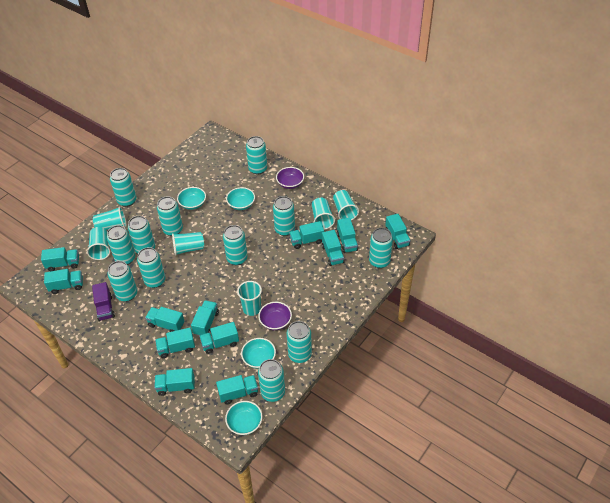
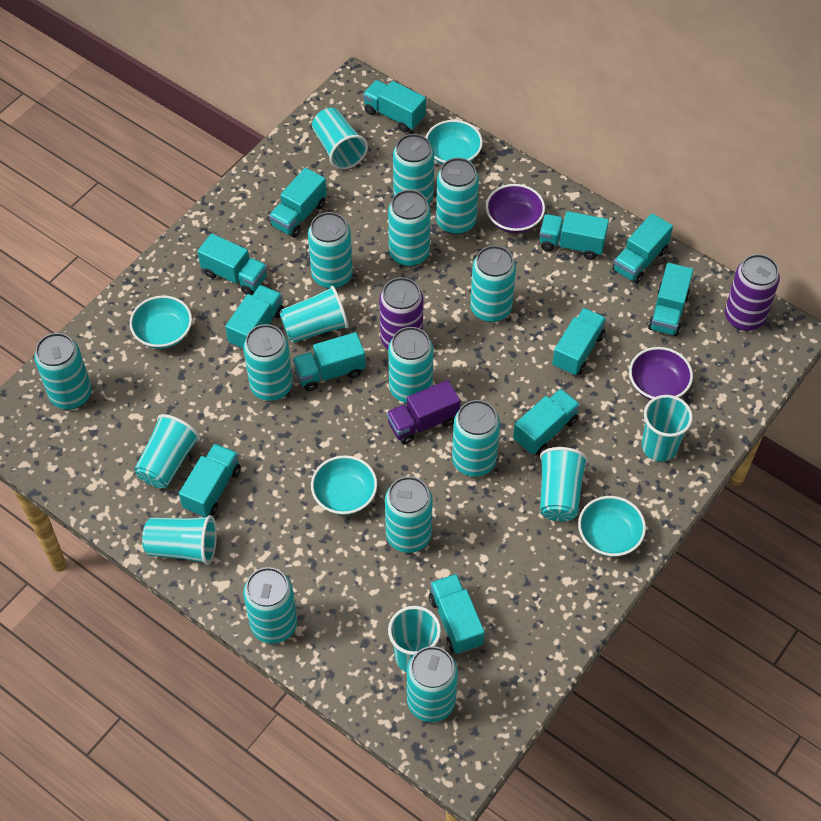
purple can: 0 -> 2
turquoise cup: 6 -> 7

